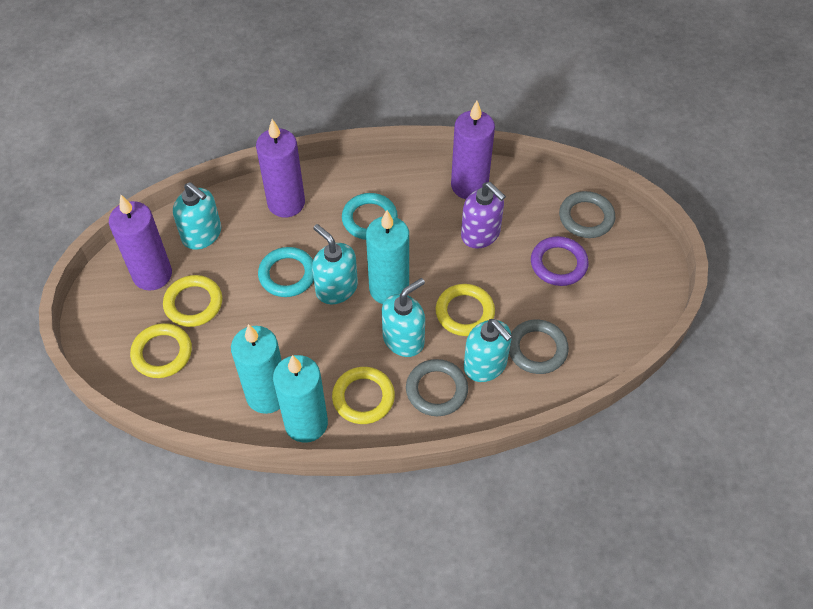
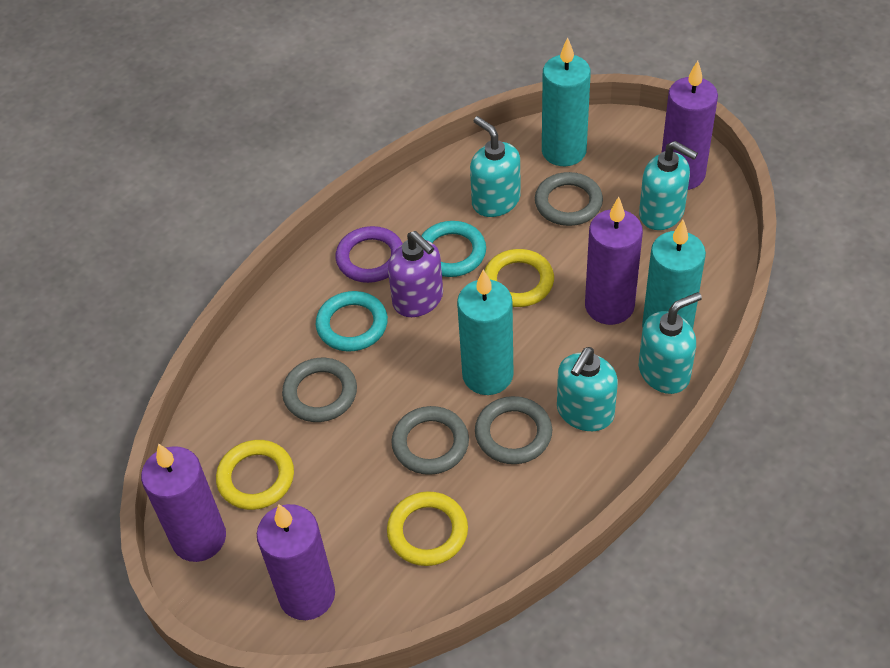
grey ring: 3 -> 4
purple candle: 3 -> 4
yellow ring: 4 -> 3

